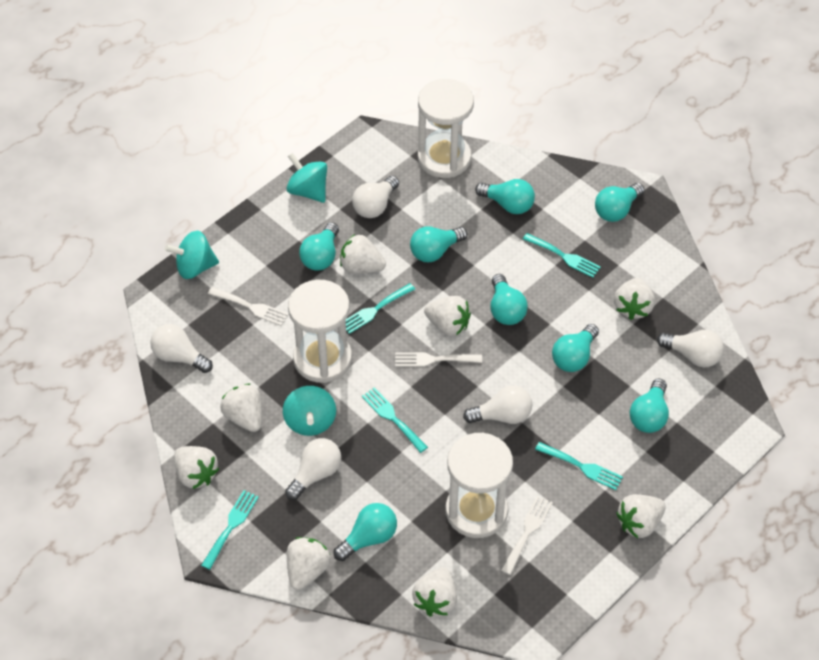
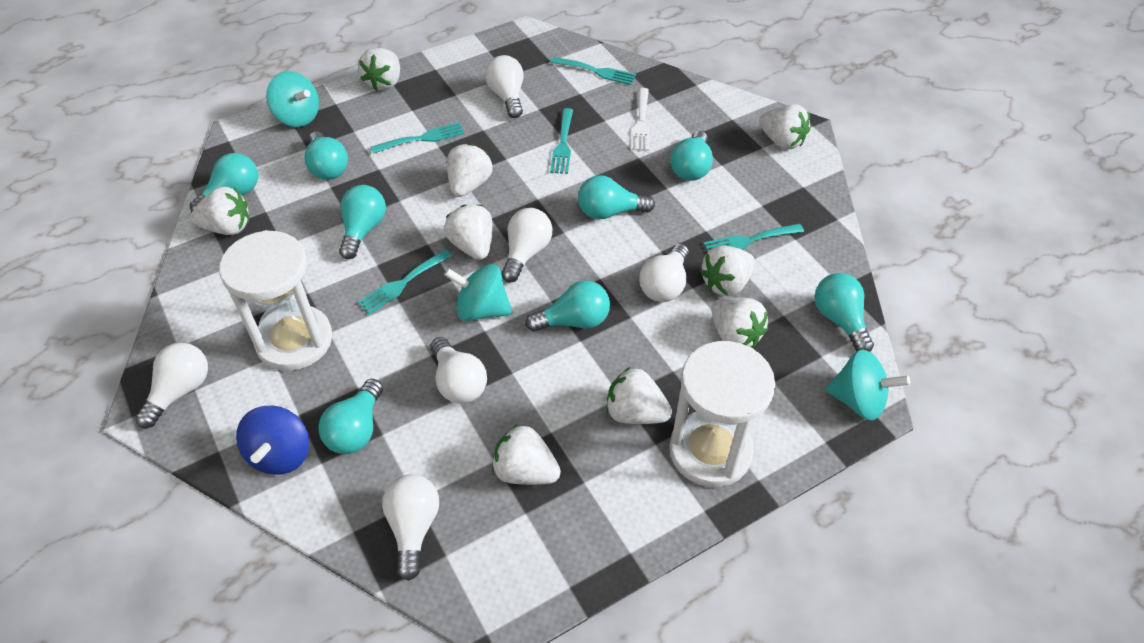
blue spinning top: 0 -> 1
white fork: 3 -> 1
white hourglass: 3 -> 2
white light bulb: 5 -> 6
white strawberry: 8 -> 9

